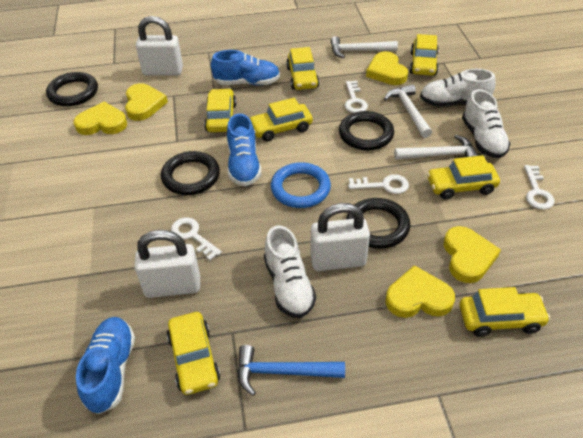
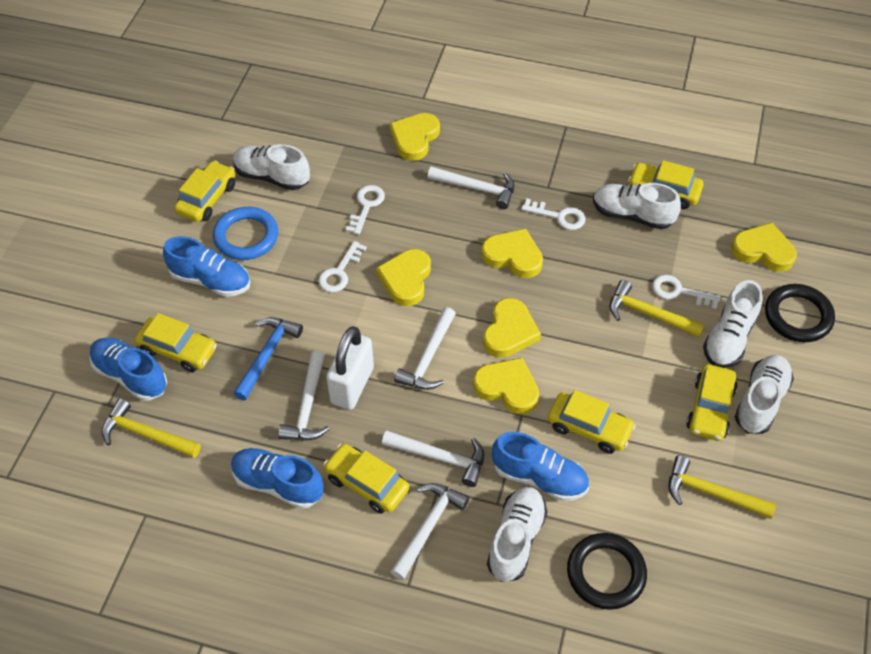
black ring: 4 -> 2
blue shoe: 3 -> 4
white hammer: 3 -> 5
white padlock: 3 -> 1
white shoe: 3 -> 5
yellow car: 7 -> 6
yellow hammer: 0 -> 3
yellow heart: 5 -> 6

